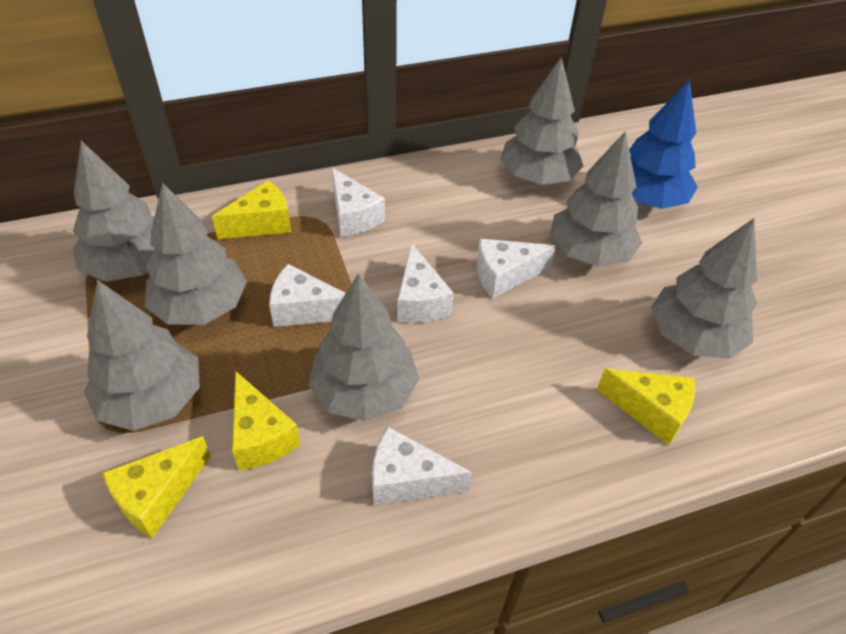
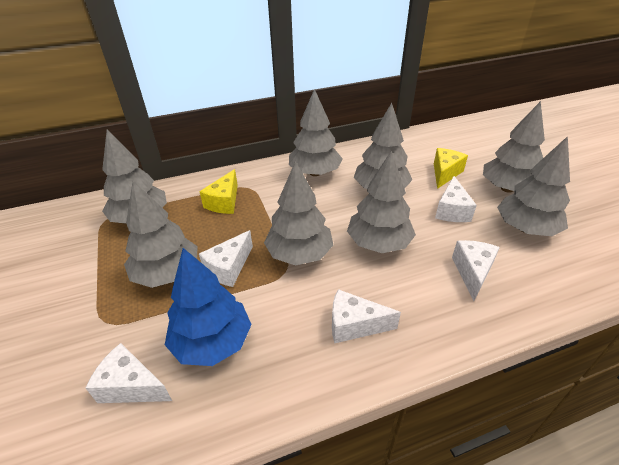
grey tree: 7 -> 8
yellow cheese: 4 -> 2

